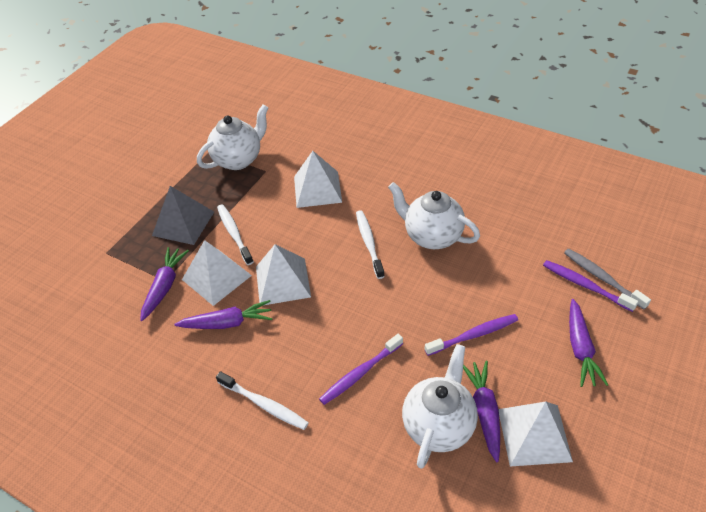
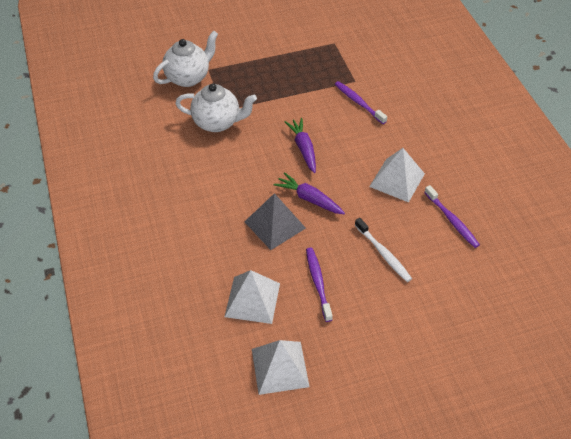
grey toothbrush: 1 -> 0
purple carrot: 4 -> 2
white pyramid: 4 -> 3
white teapot: 3 -> 2
white toothbrush: 3 -> 1

